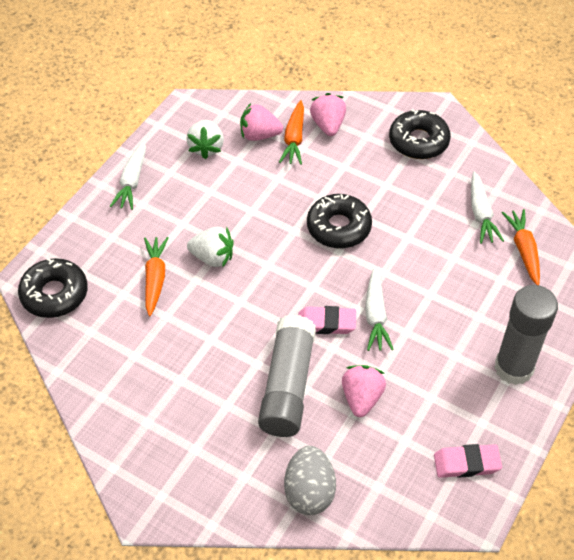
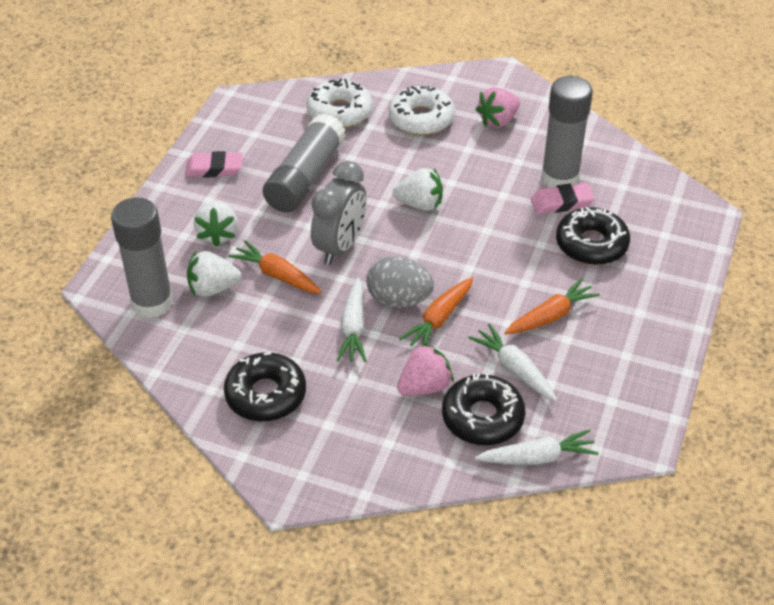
grey clock: 0 -> 1
grey glue stick: 2 -> 3
pink strawberry: 3 -> 2
white donut: 0 -> 2
white strawberry: 2 -> 3

